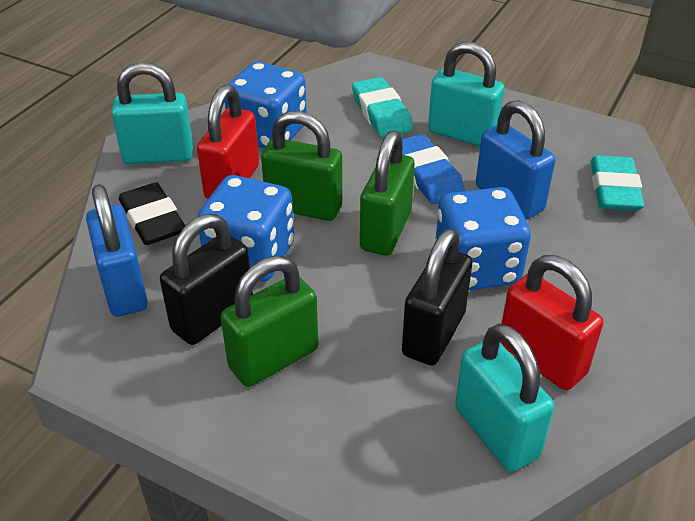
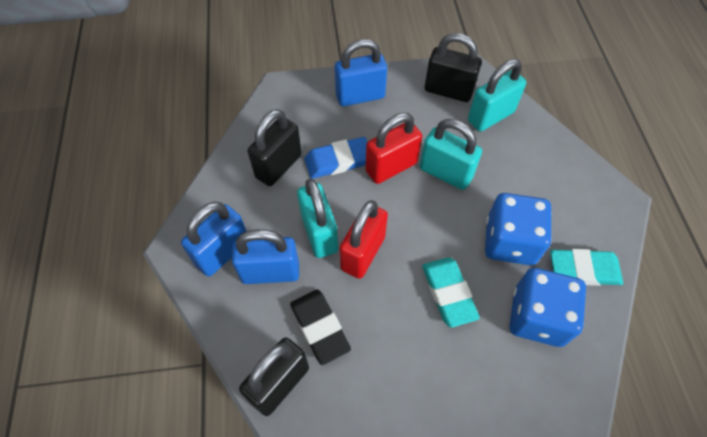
black padlock: 2 -> 3
blue dice: 3 -> 2
blue padlock: 2 -> 3
green padlock: 3 -> 0

